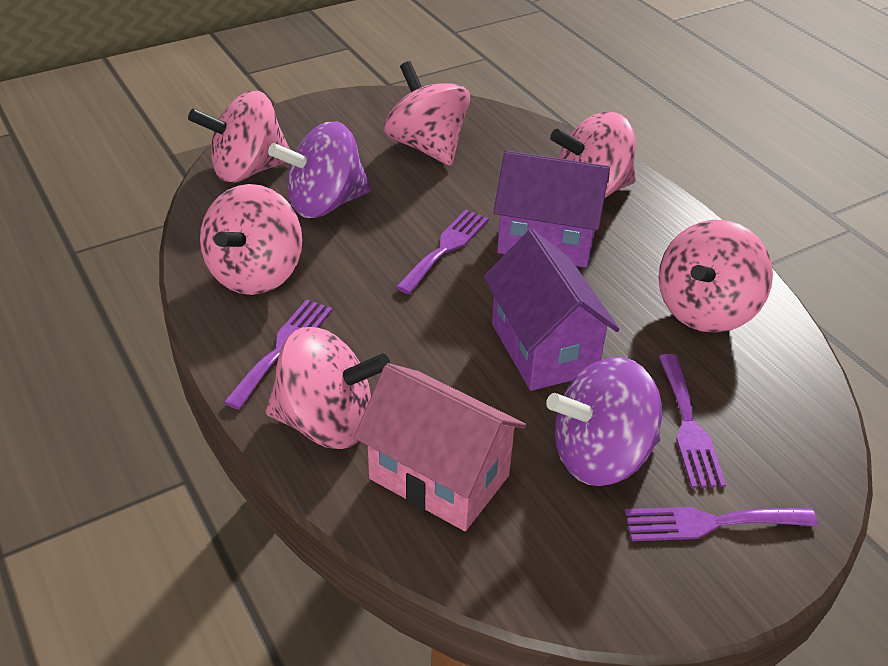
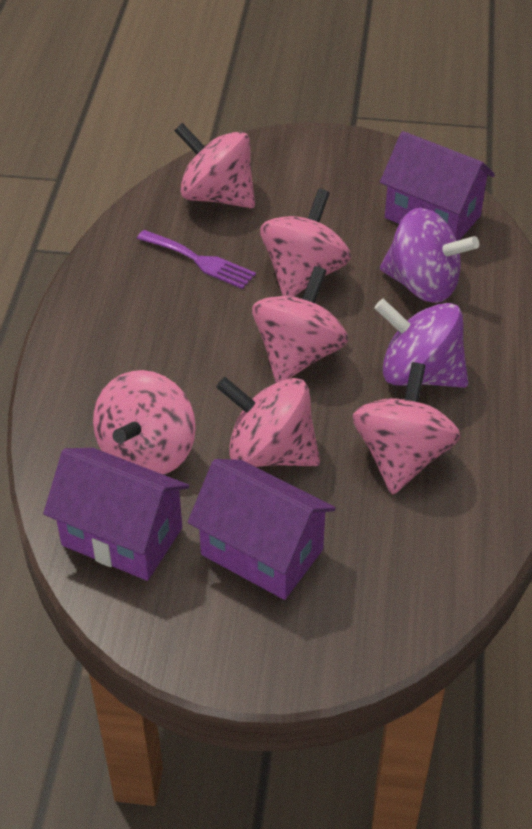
pink house: 1 -> 0
purple fork: 4 -> 1
purple house: 2 -> 3

